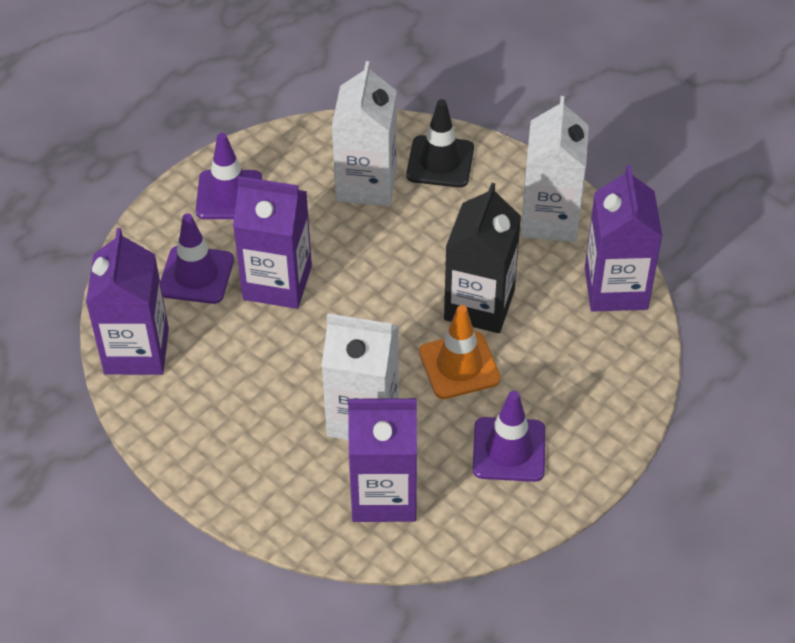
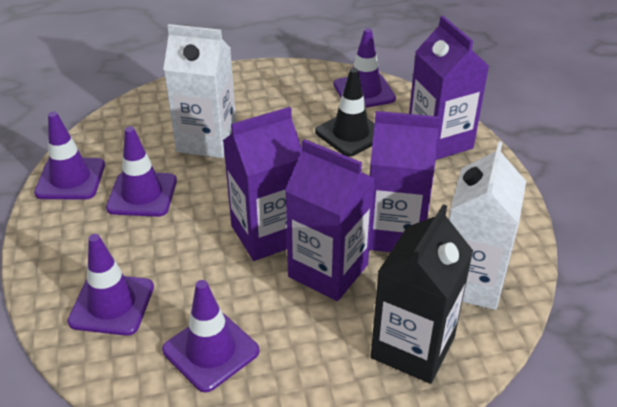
orange traffic cone: 1 -> 0
purple traffic cone: 3 -> 5
white carton: 3 -> 2

